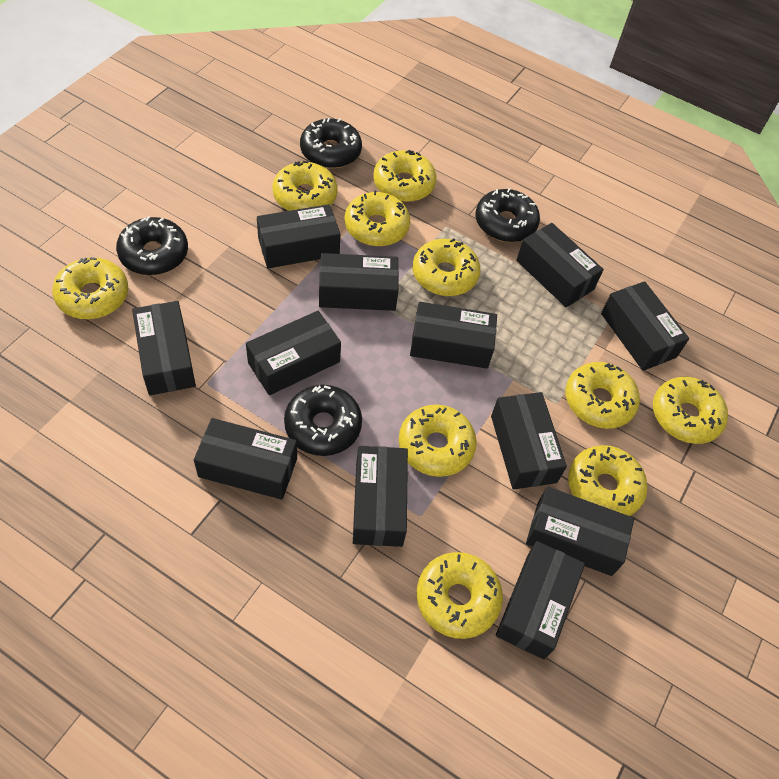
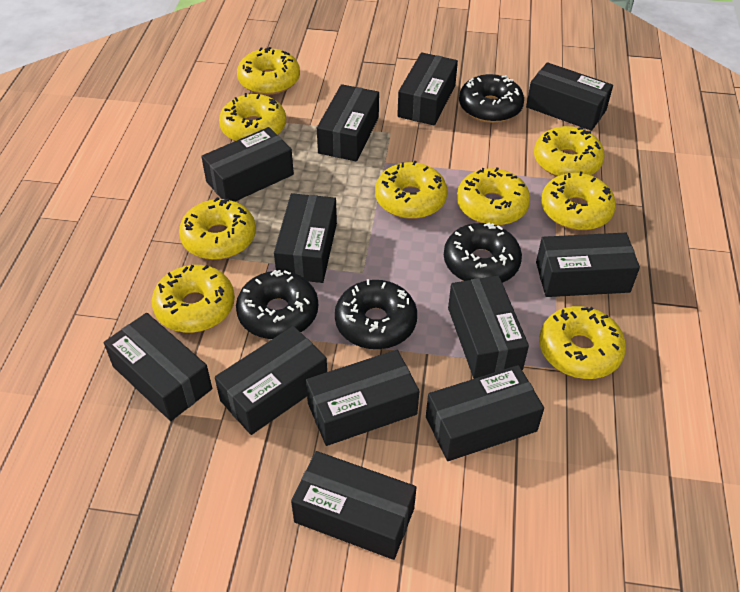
yellow donut: 10 -> 9

